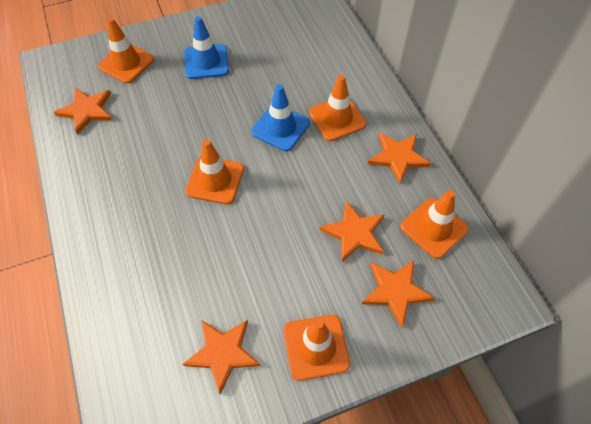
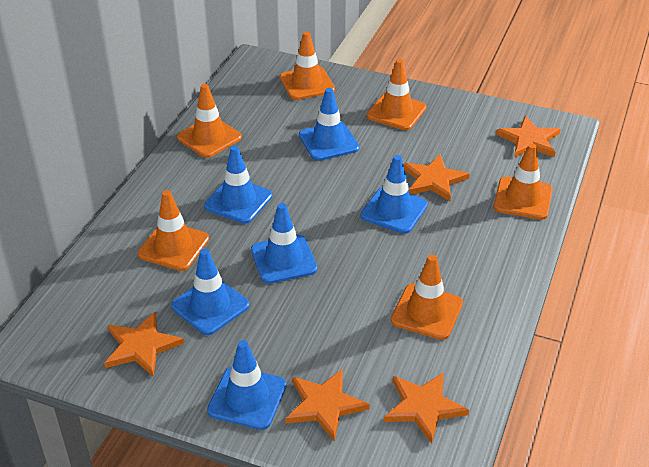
blue traffic cone: 2 -> 6
orange traffic cone: 5 -> 6

